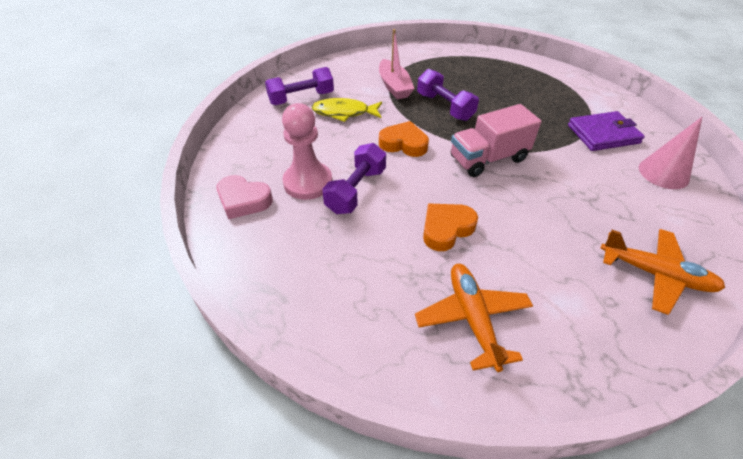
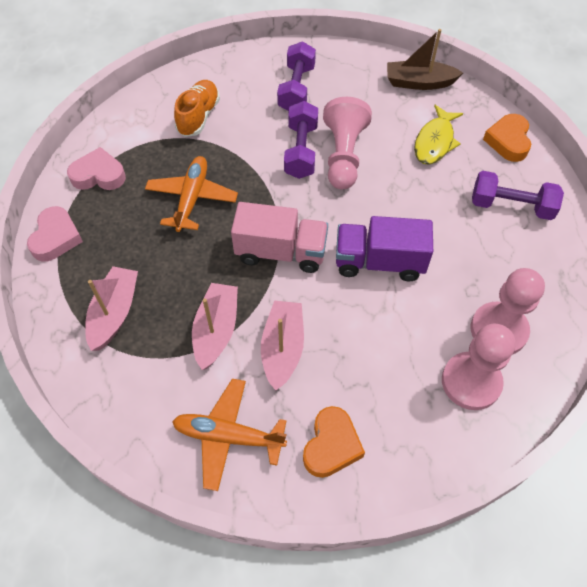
brown boat: 0 -> 1
orange shoe: 0 -> 1
pink boat: 1 -> 3
pink cone: 1 -> 0
pink heart: 1 -> 2
pink pawn: 1 -> 3
purple truck: 0 -> 1
purple wallet: 1 -> 0

